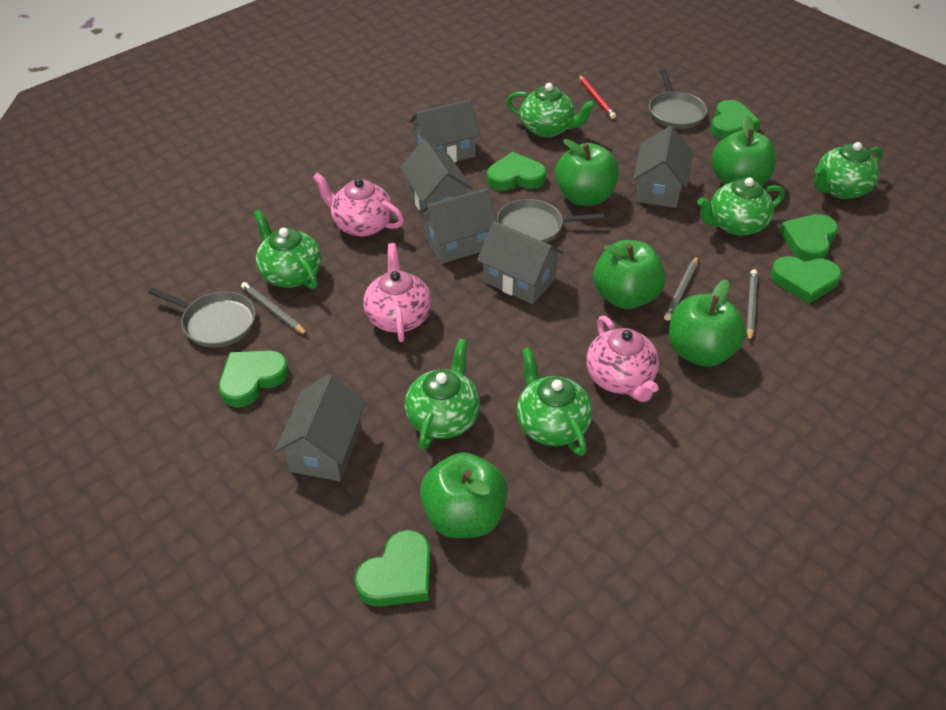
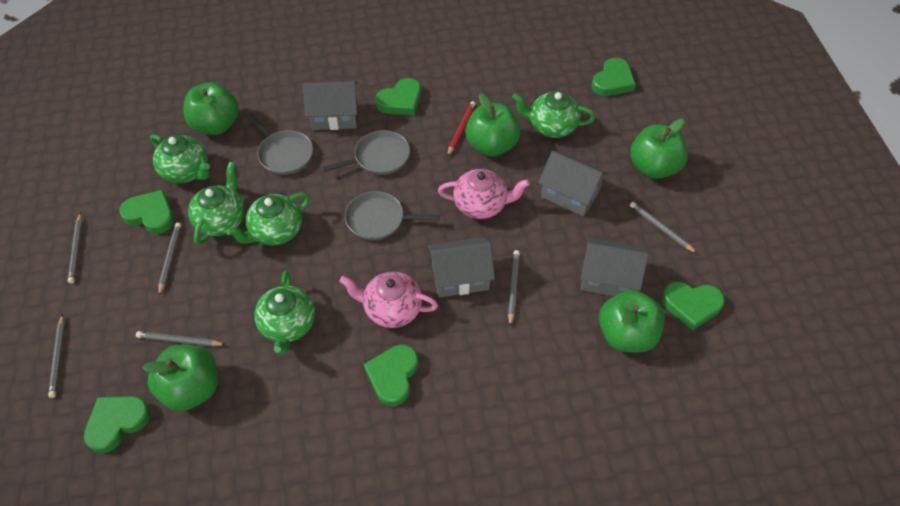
green teapot: 6 -> 5
grey house: 6 -> 4
grey pencil: 3 -> 6
pink teapot: 3 -> 2

